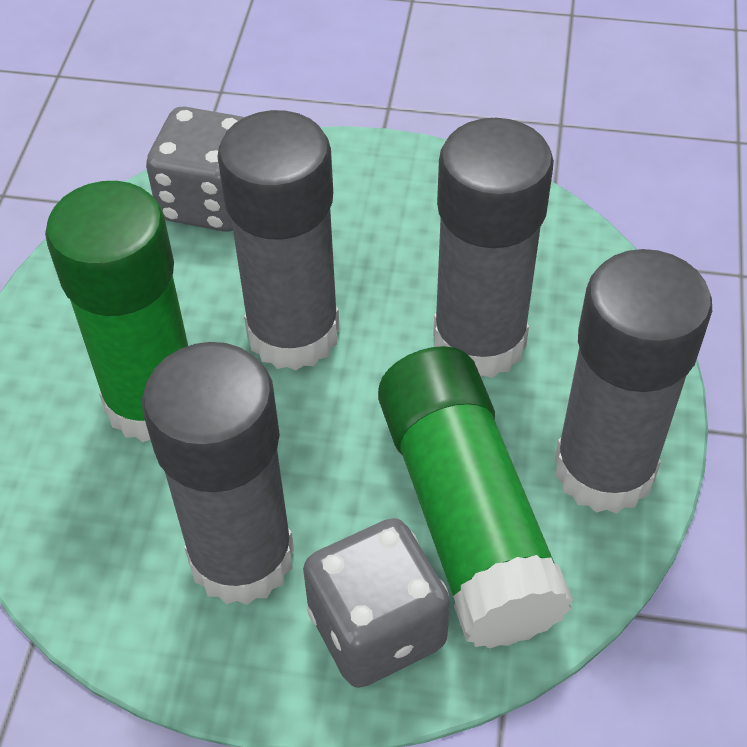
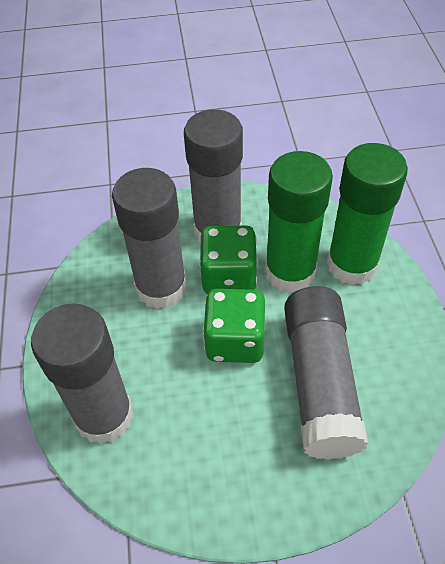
green dice: 0 -> 2
grey dice: 2 -> 0

